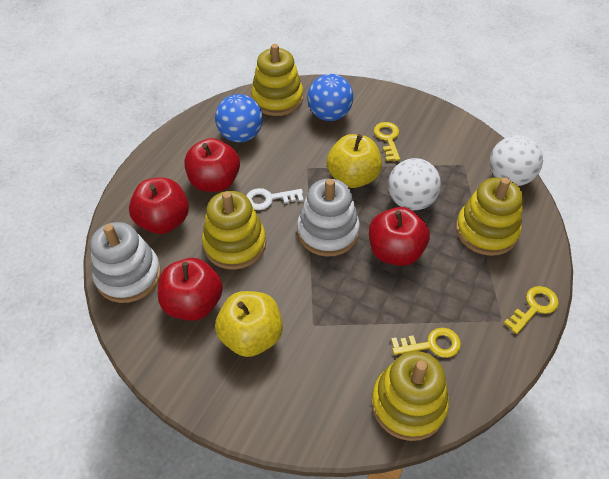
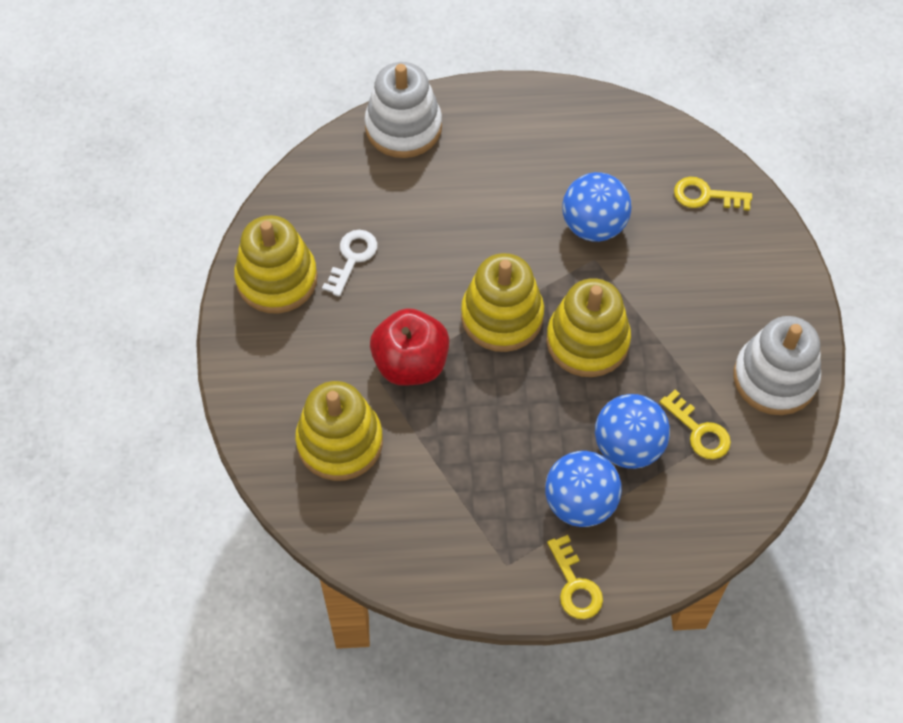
blue ball: 2 -> 3
red apple: 4 -> 1
white ball: 2 -> 0
yellow apple: 2 -> 0

